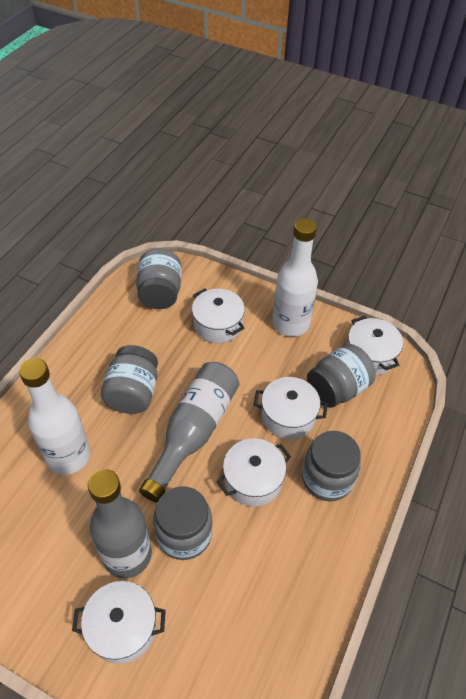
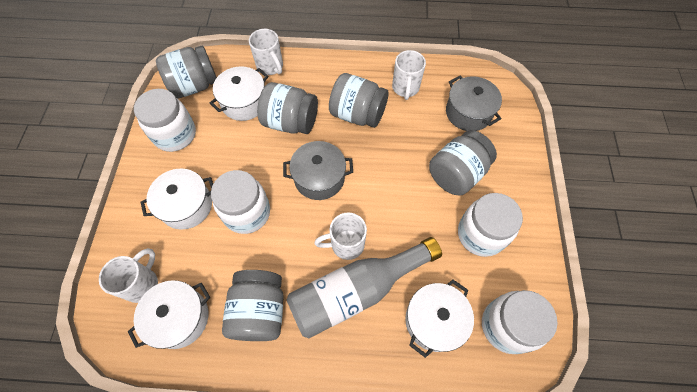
grey bottle: 2 -> 1
grey pot: 0 -> 2
white bottle: 2 -> 0
white jar: 0 -> 4
white mug: 0 -> 4
white pot: 5 -> 4

